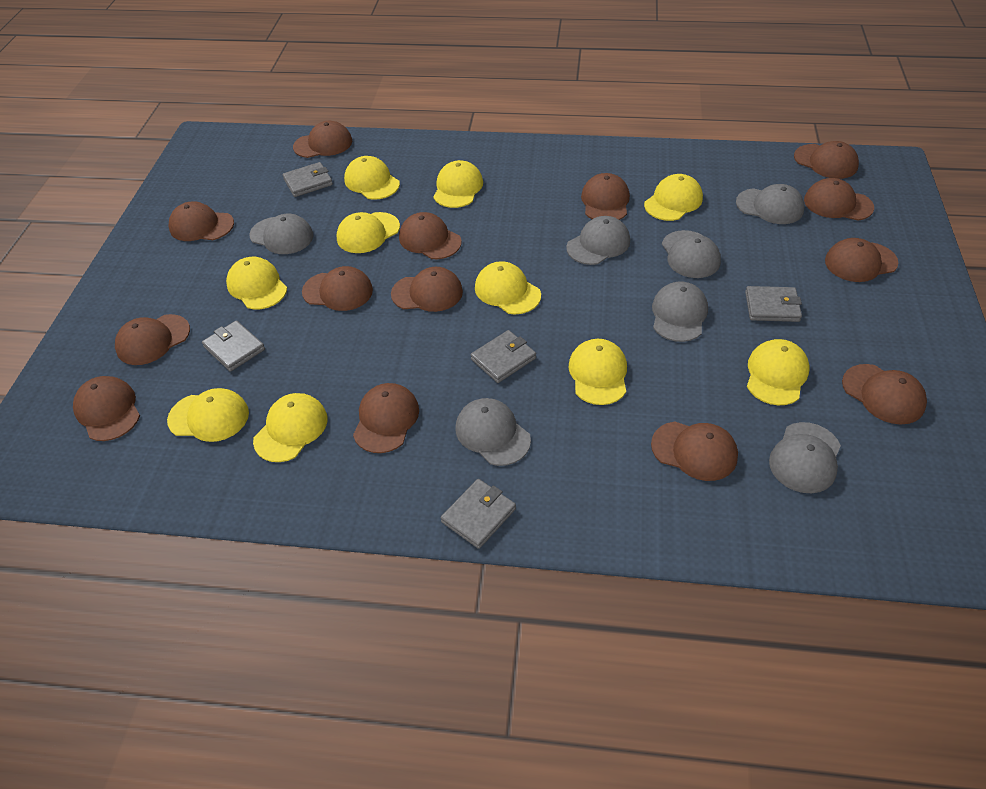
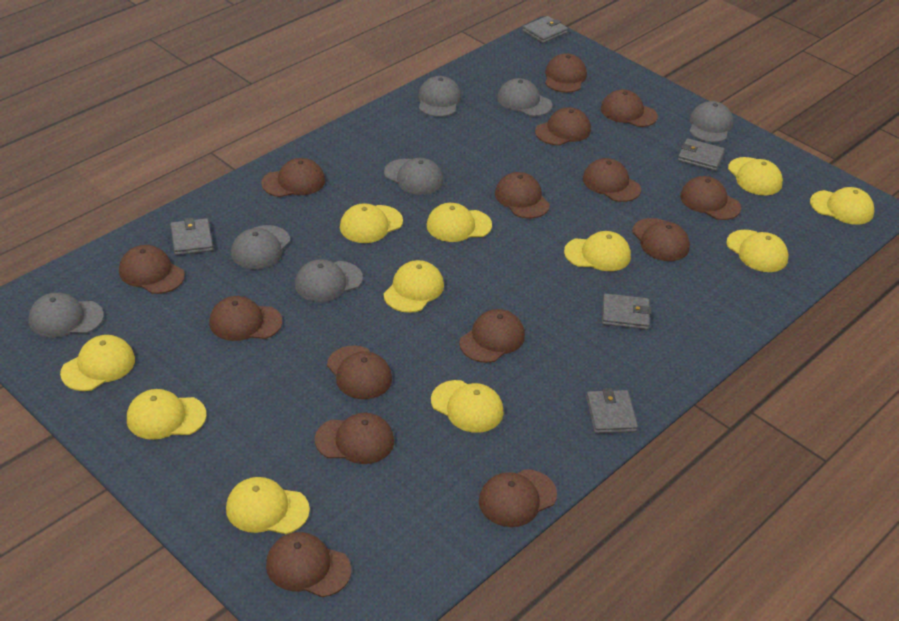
brown cap: 14 -> 15
yellow cap: 10 -> 11

